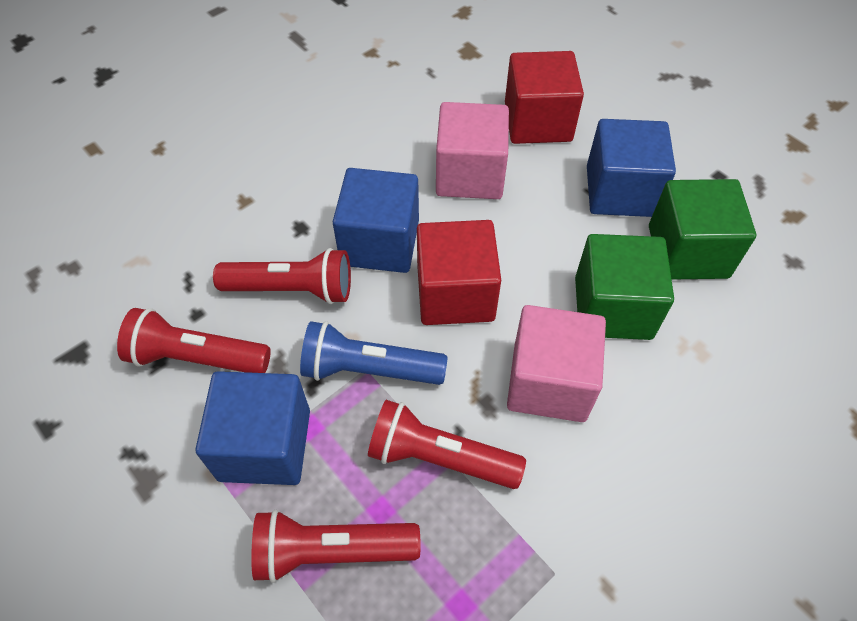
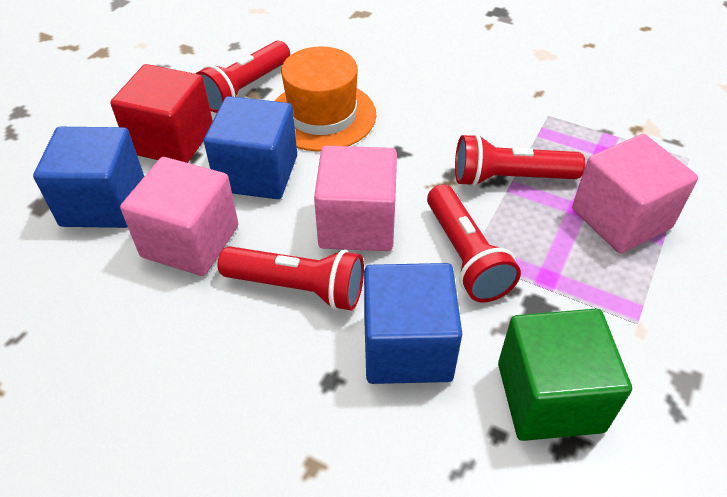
blue flashlight: 1 -> 0
green cube: 2 -> 1
orange hat: 0 -> 1
pink cube: 2 -> 3
red cube: 2 -> 1

